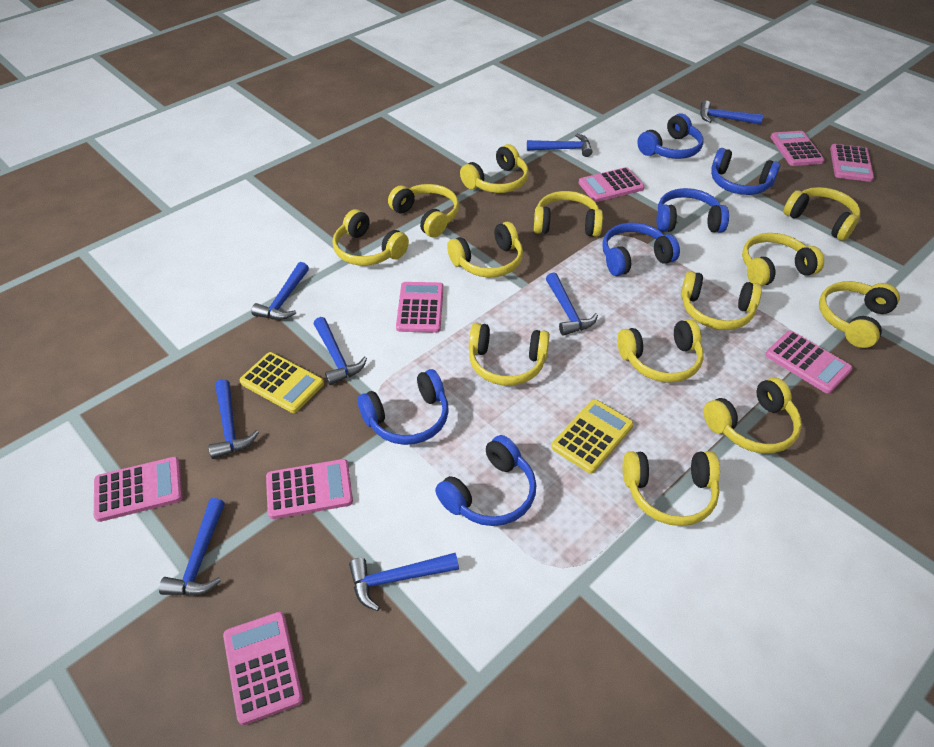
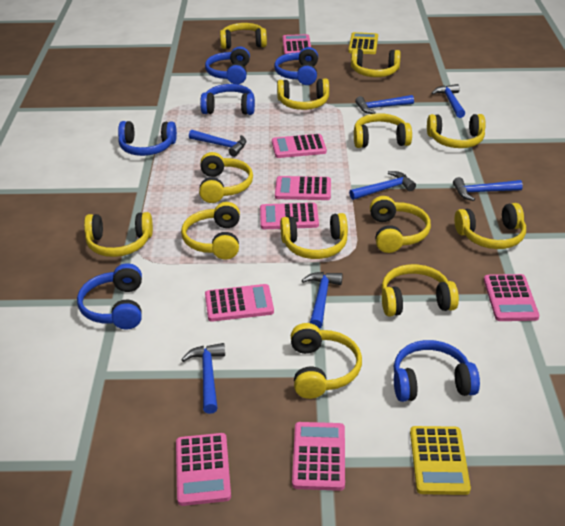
blue hammer: 8 -> 7

